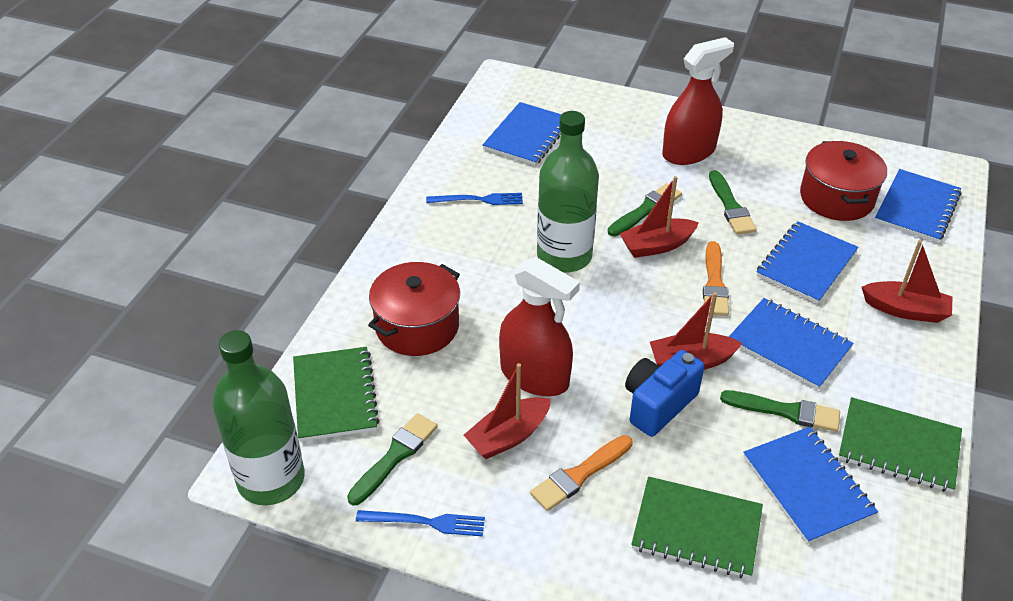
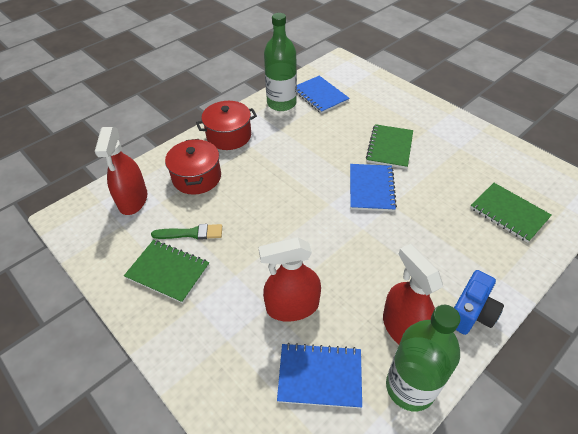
blue fork: 2 -> 0
blue notebook: 5 -> 3
green brush: 4 -> 1
orange brush: 2 -> 0
red boat: 4 -> 0
red spray bottle: 2 -> 3

